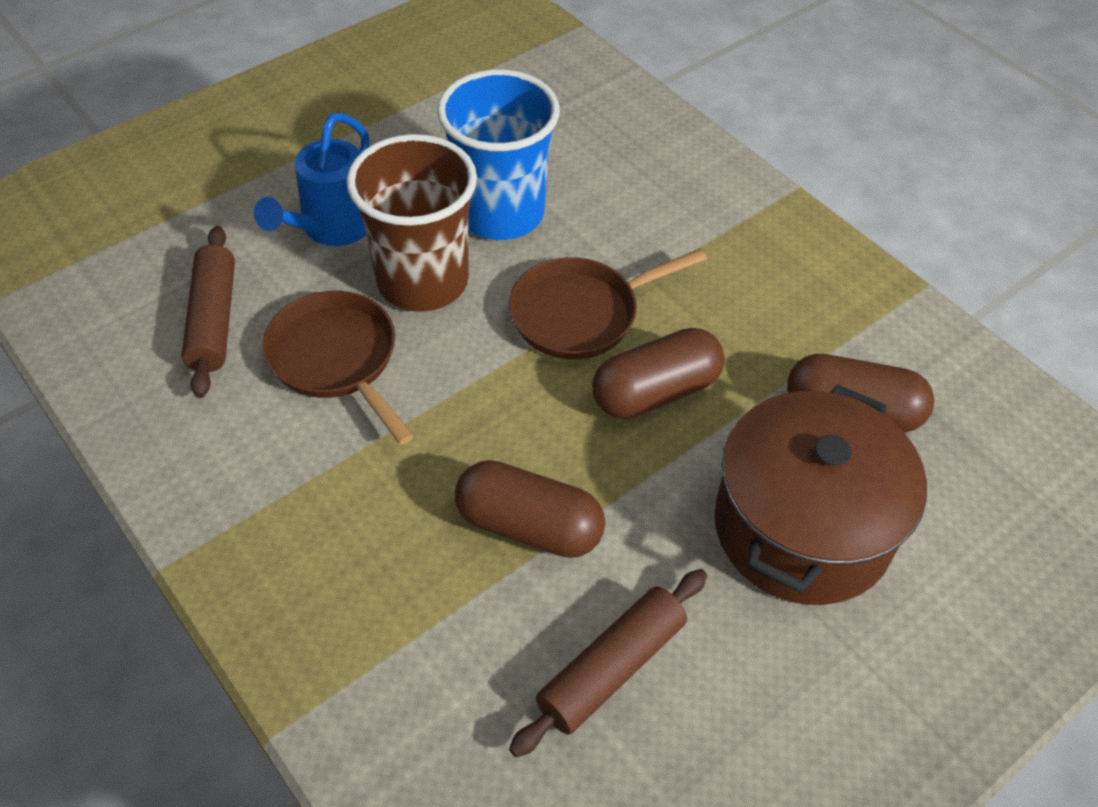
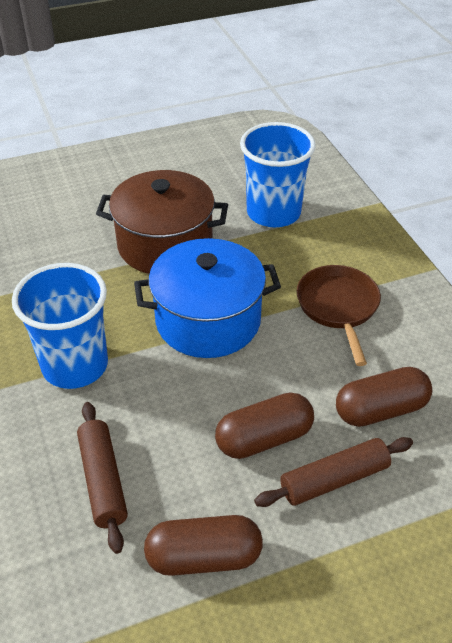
blue cup: 1 -> 2
blue pot: 0 -> 1
blue watering can: 1 -> 0
brown cup: 1 -> 0
brown pan: 2 -> 1

